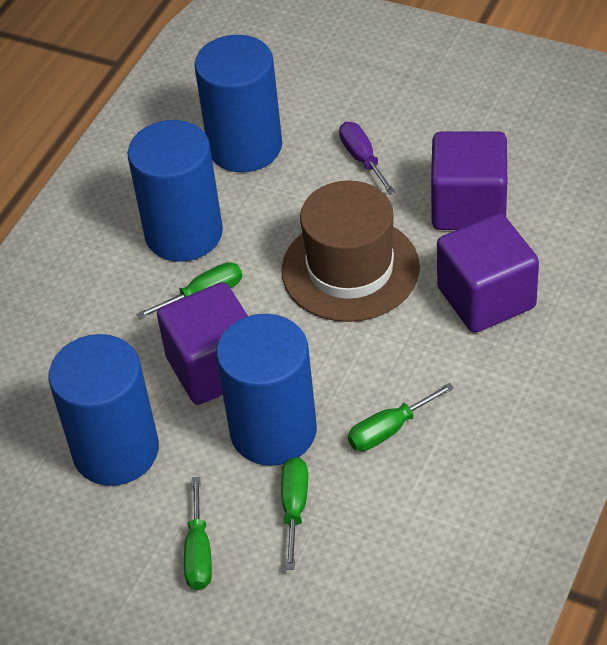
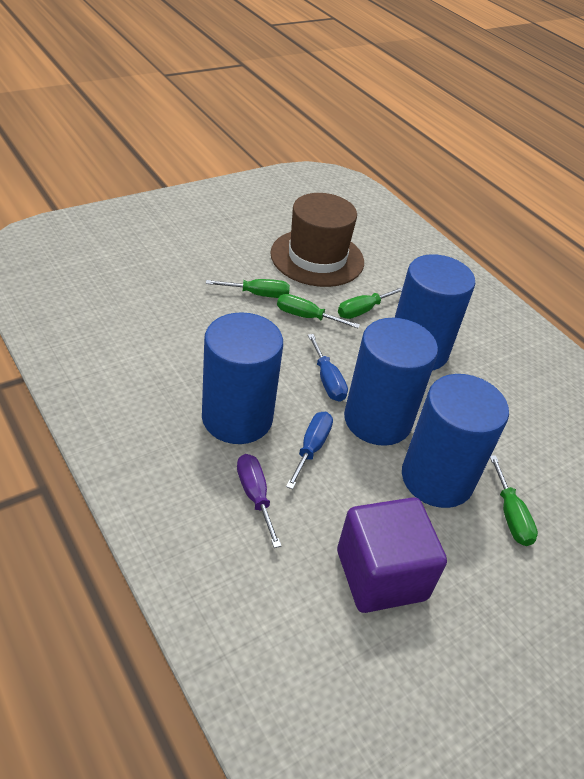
blue screwdriver: 0 -> 2
purple cube: 3 -> 1

